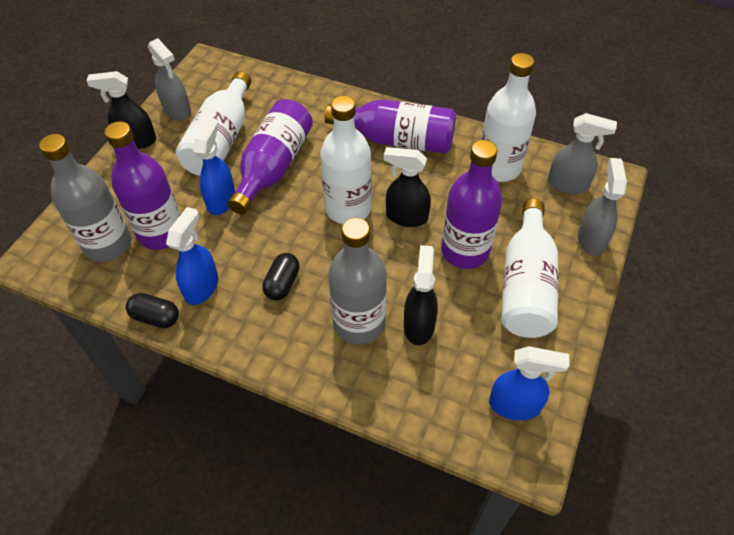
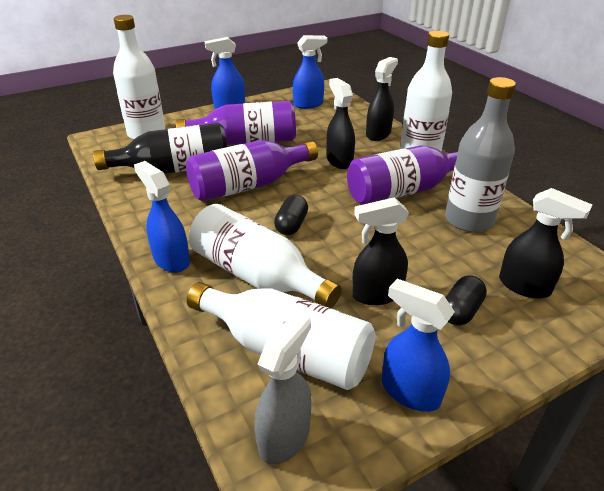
black bottle: 0 -> 1
black spray bottle: 3 -> 4
blue spray bottle: 3 -> 4
grey bottle: 2 -> 1
grey spray bottle: 3 -> 1
purple bottle: 4 -> 3

